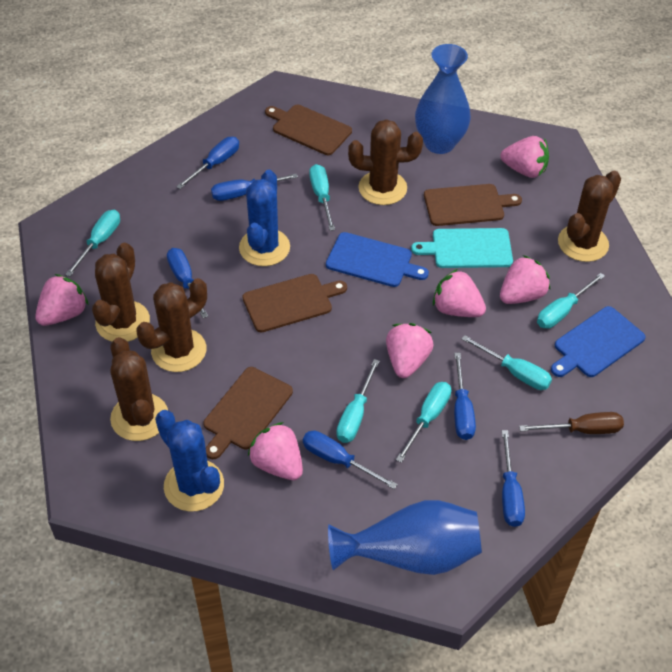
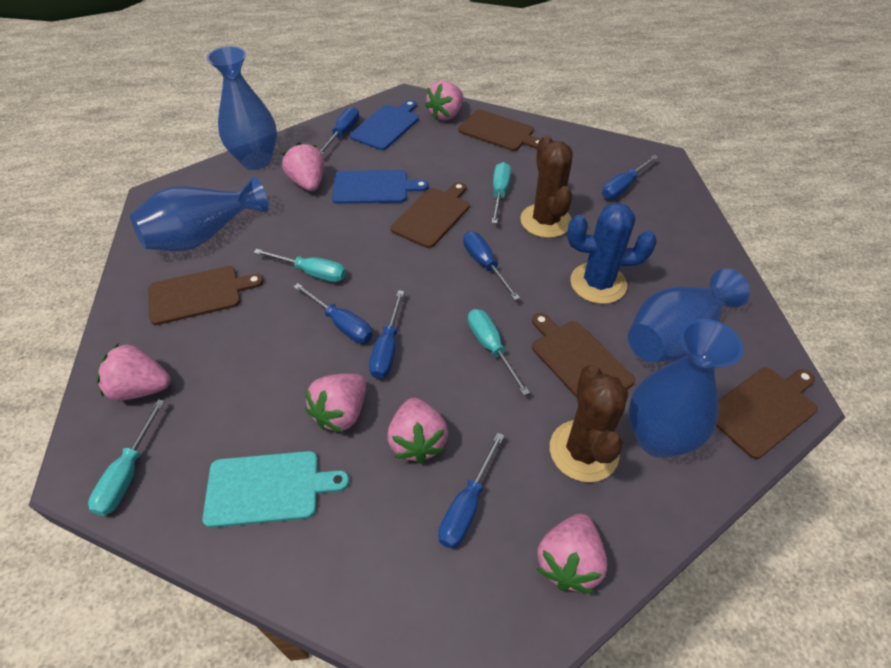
blue cactus: 2 -> 1
blue vase: 2 -> 4
brown cactus: 5 -> 2
brown cutting board: 4 -> 5
brown screwdriver: 1 -> 0
turquoise screwdriver: 6 -> 4

